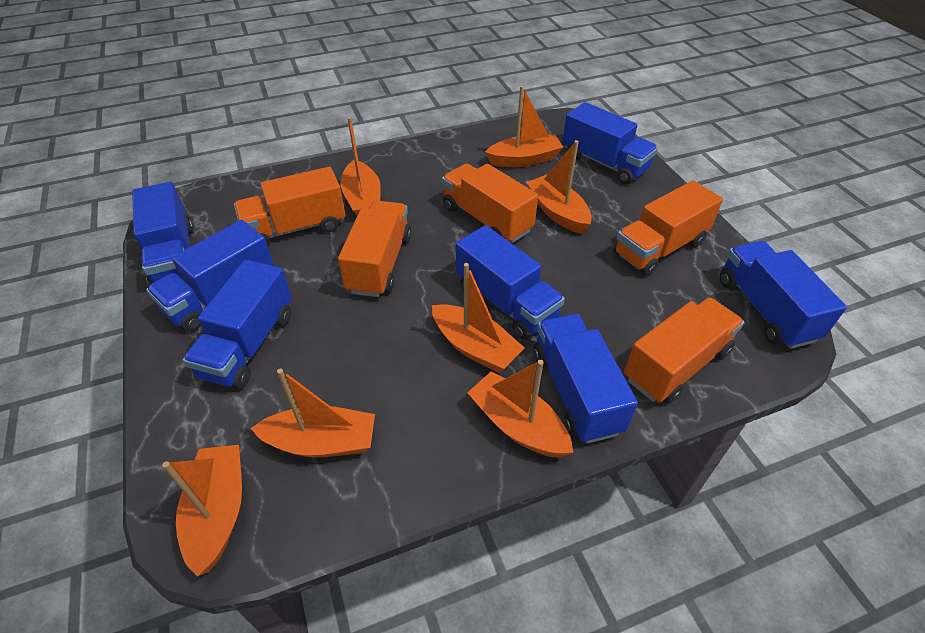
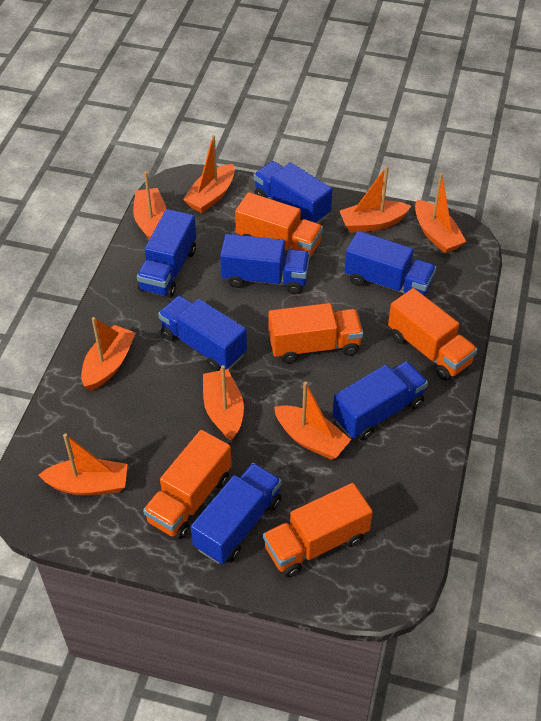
orange boat: 7 -> 8

